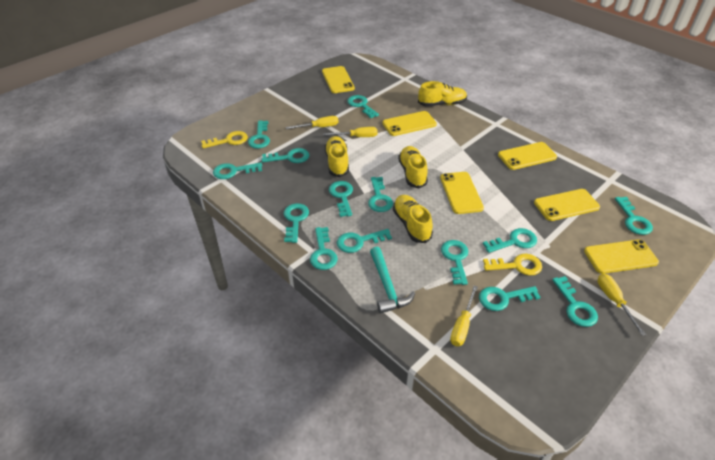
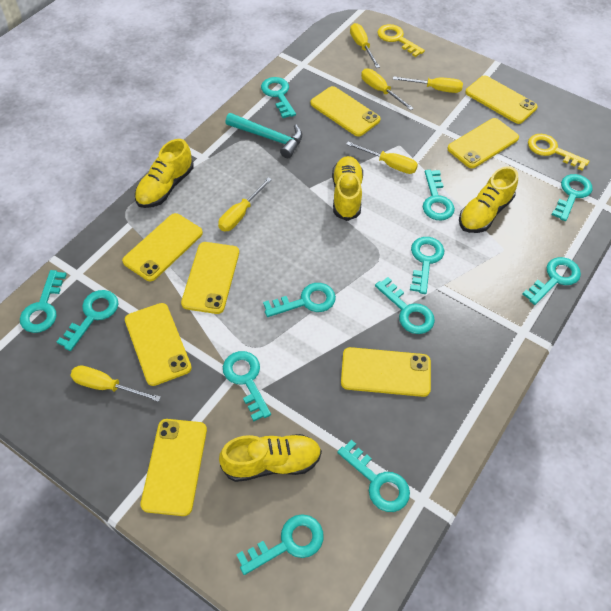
turquoise key: 14 -> 12
yellow phone: 6 -> 8
yellow screwdriver: 4 -> 6

